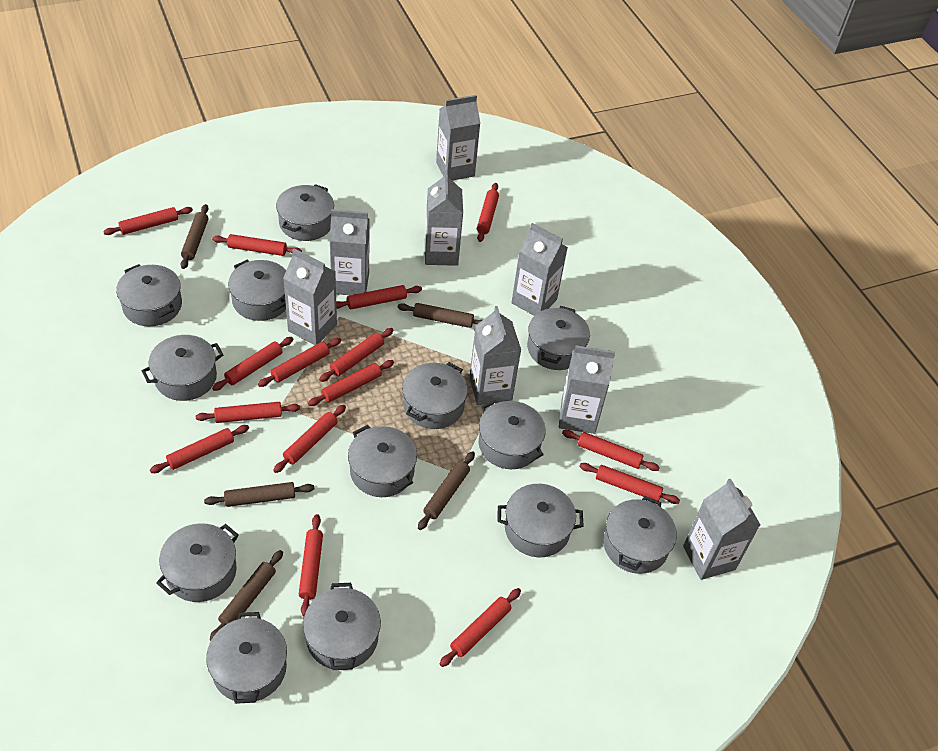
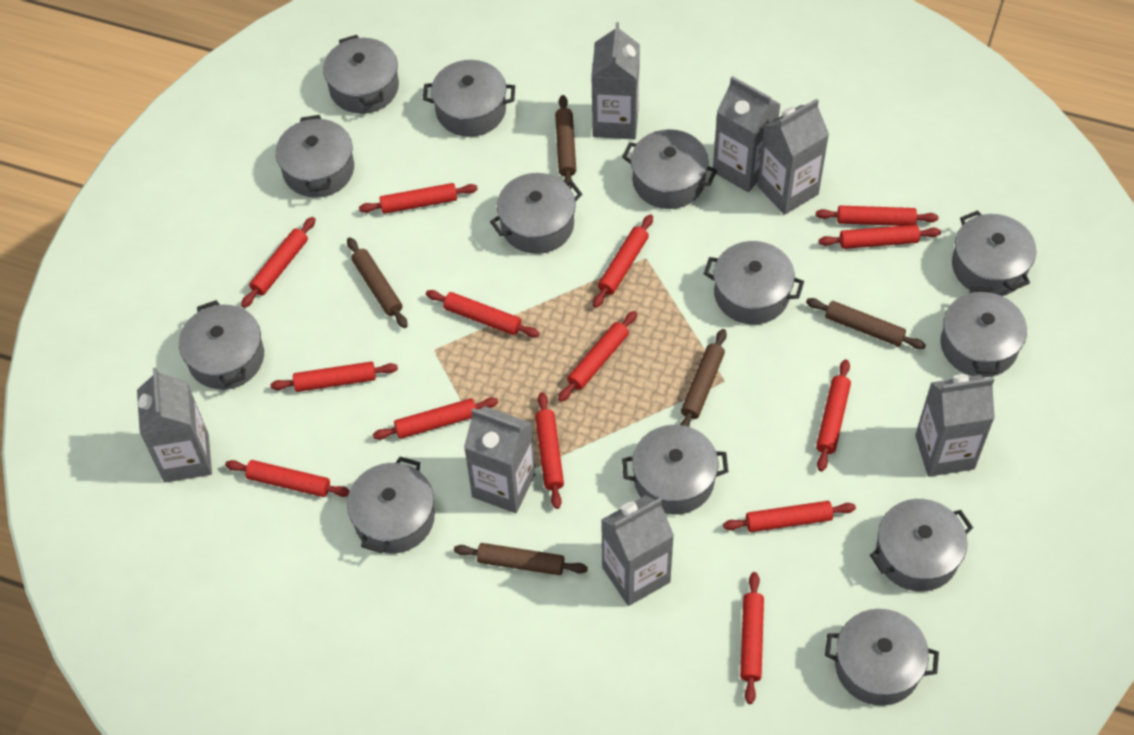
grey carton: 8 -> 7
red rolling pin: 15 -> 14

